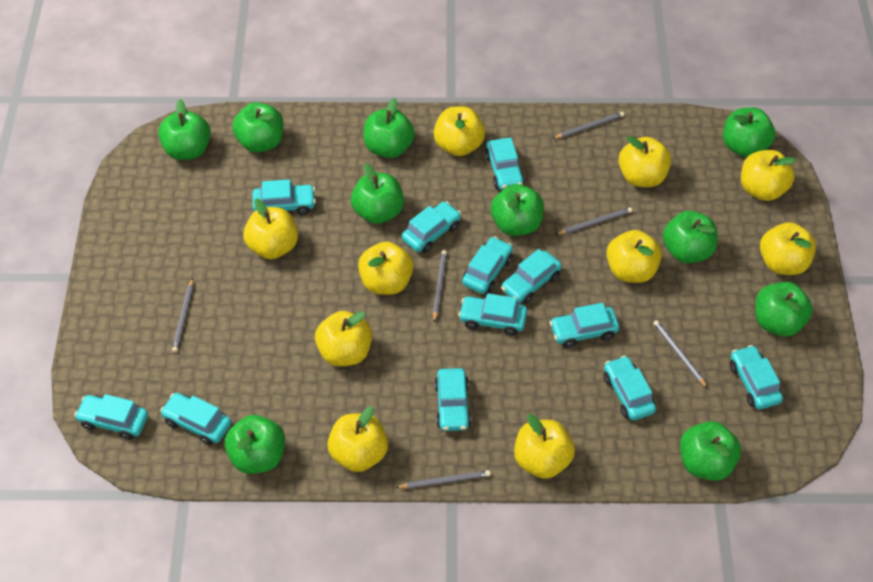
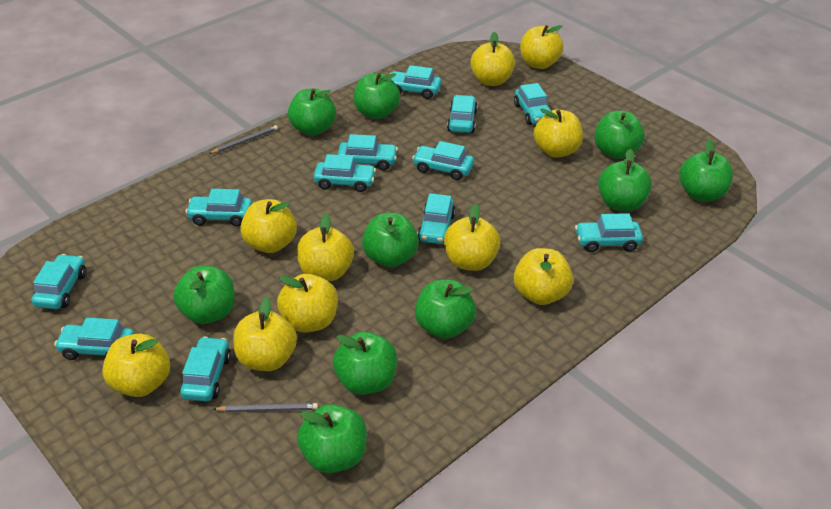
grey pencil: 6 -> 2

